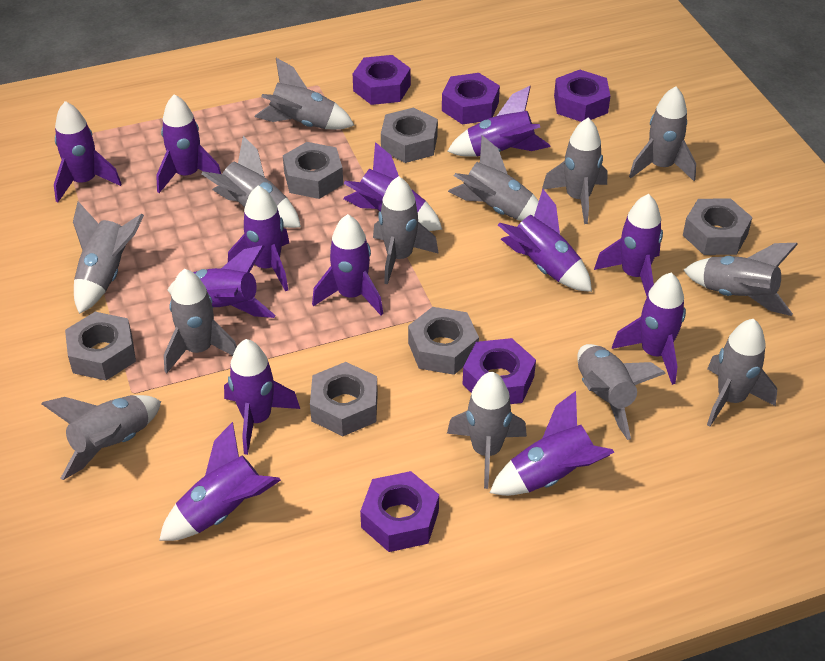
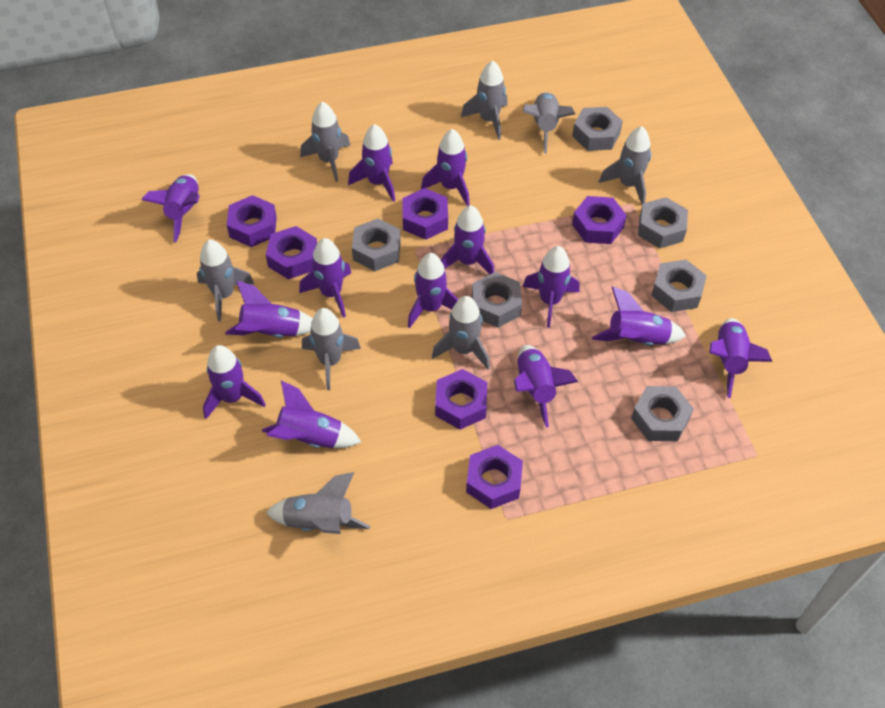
grey rocket: 13 -> 8
purple nut: 5 -> 6

